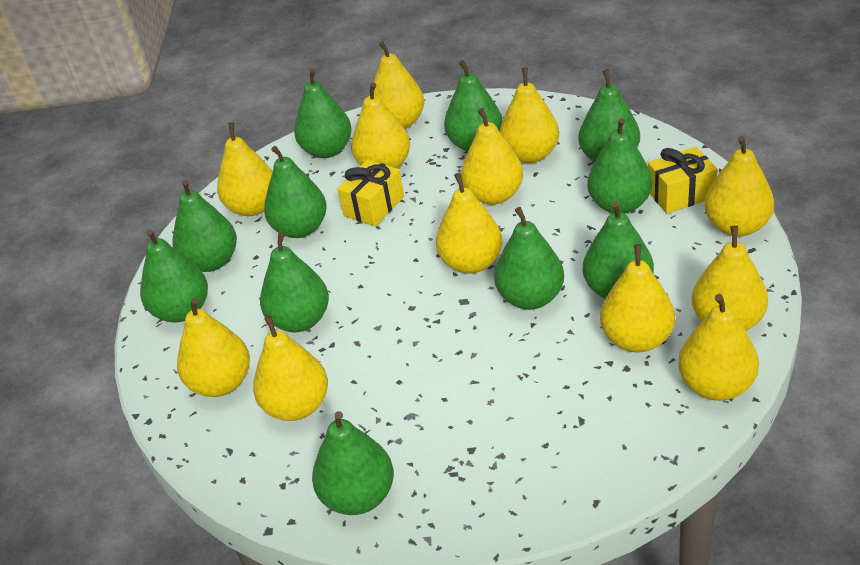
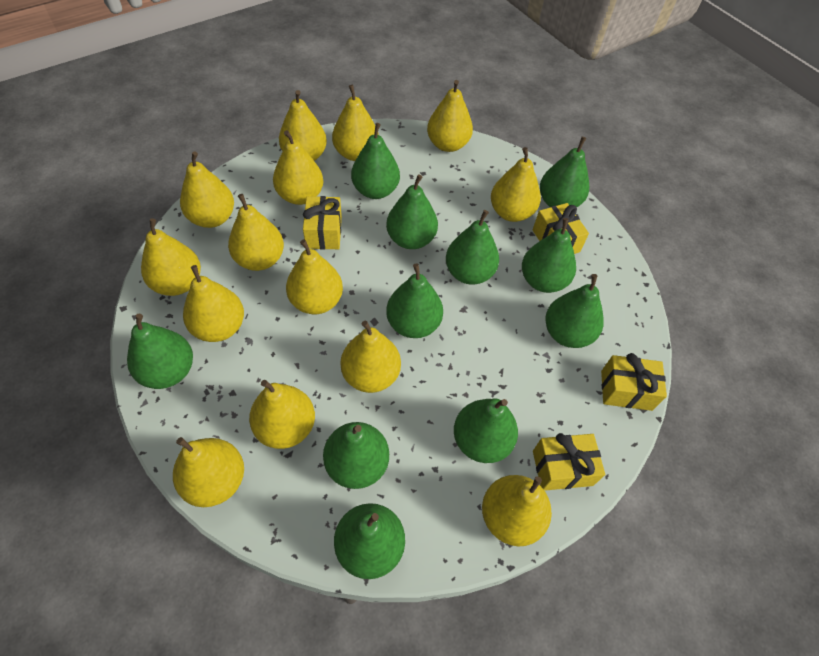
yellow gift: 2 -> 4
yellow pear: 12 -> 14

